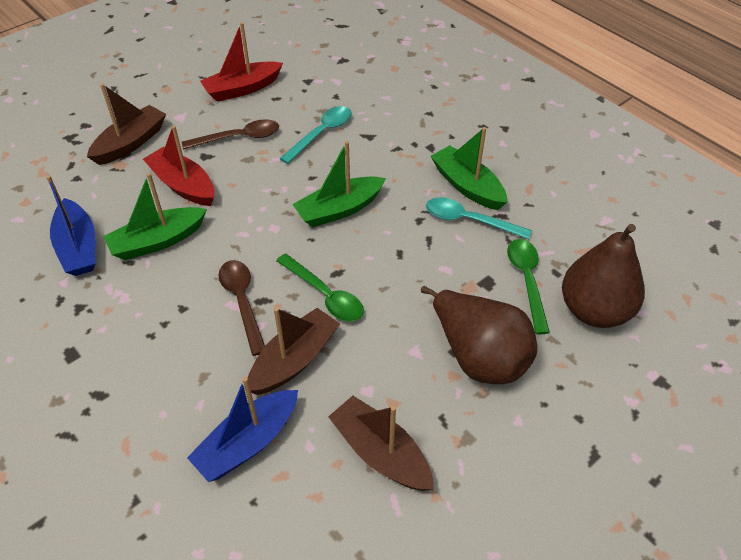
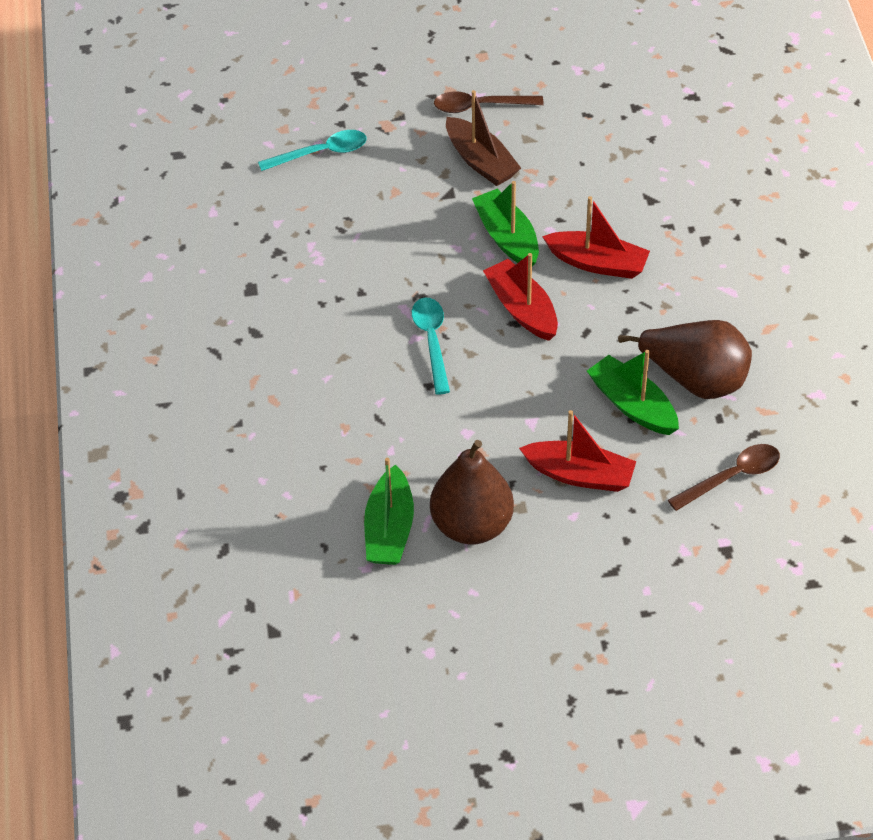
blue boat: 2 -> 0
brown boat: 3 -> 1
green spoon: 2 -> 0
red boat: 2 -> 3

